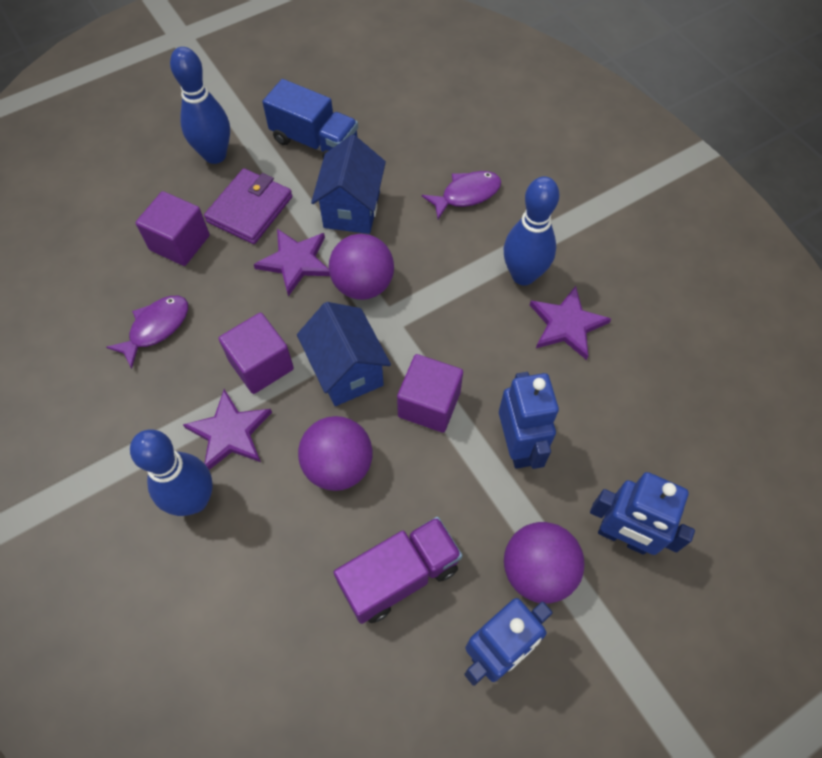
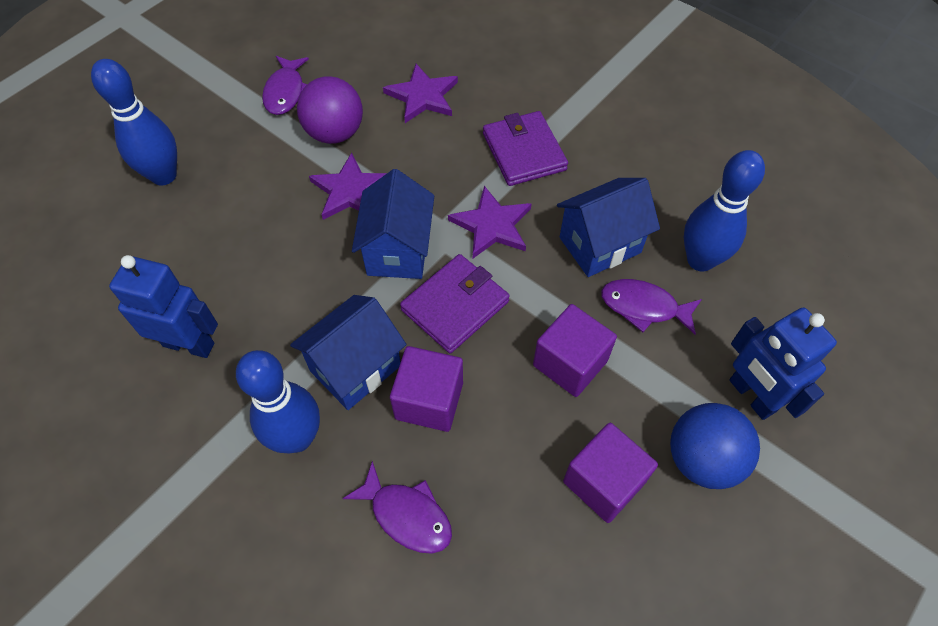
blue ball: 0 -> 1
blue house: 2 -> 3
blue robot: 3 -> 2
blue truck: 1 -> 0
purple ball: 3 -> 1
purple fish: 2 -> 3
purple truck: 1 -> 0
purple wallet: 1 -> 2

